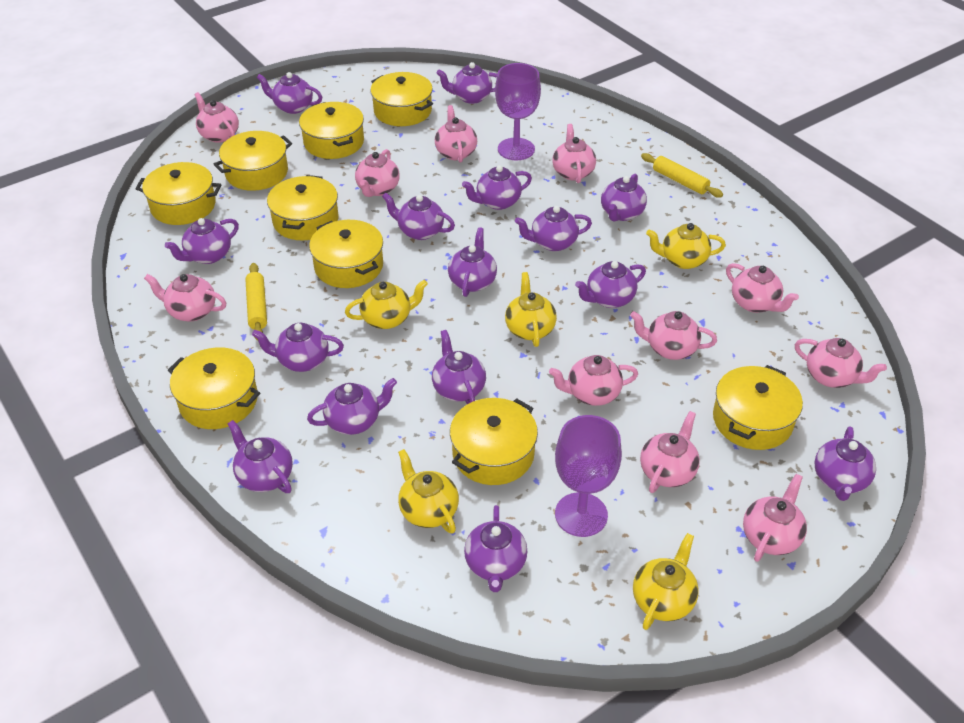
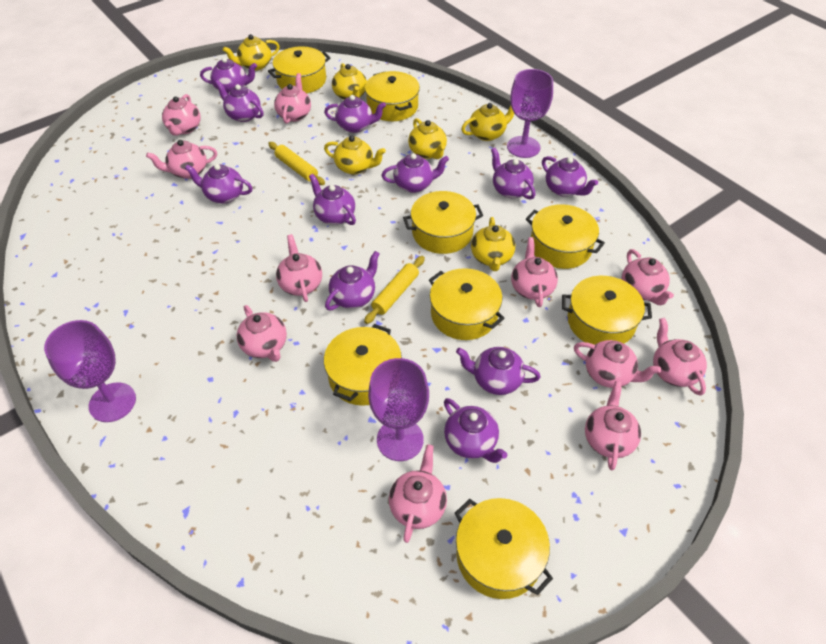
purple goblet: 2 -> 3
purple teapot: 15 -> 11
yellow pot: 9 -> 8
yellow teapot: 5 -> 6

